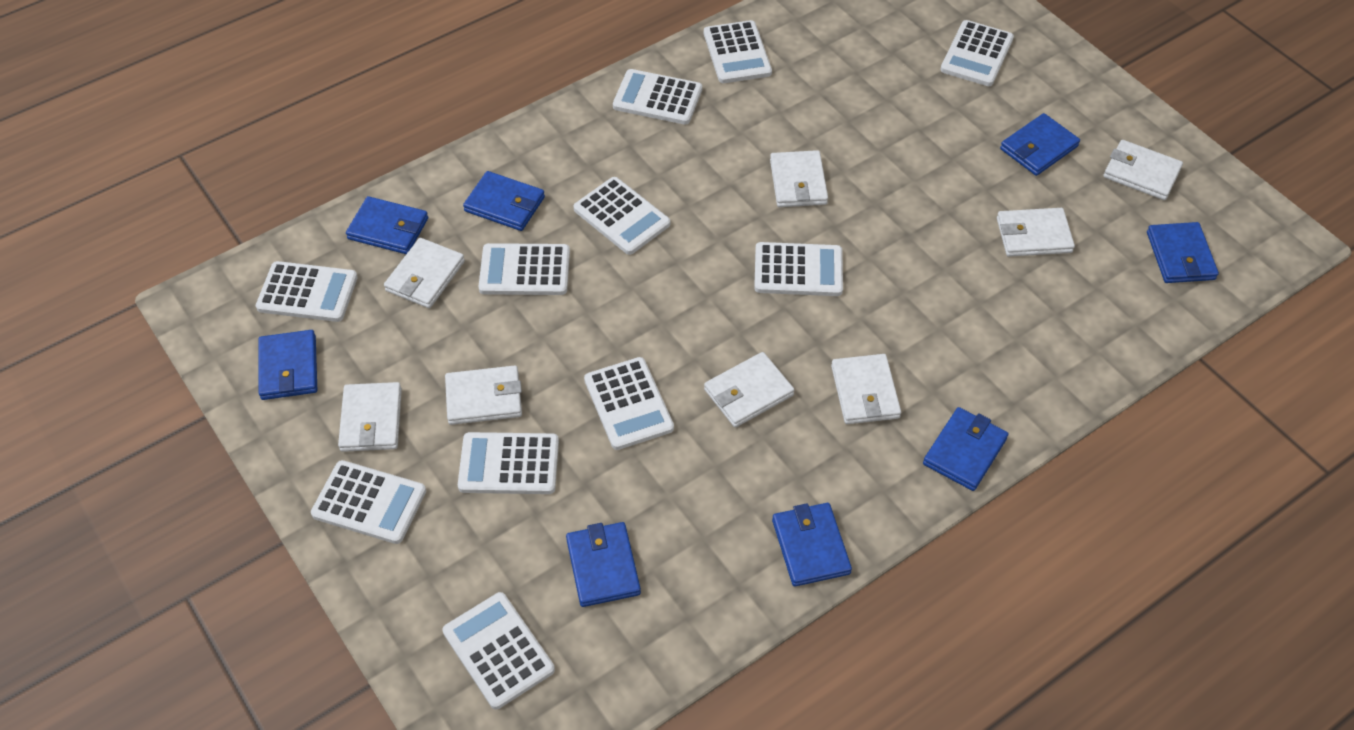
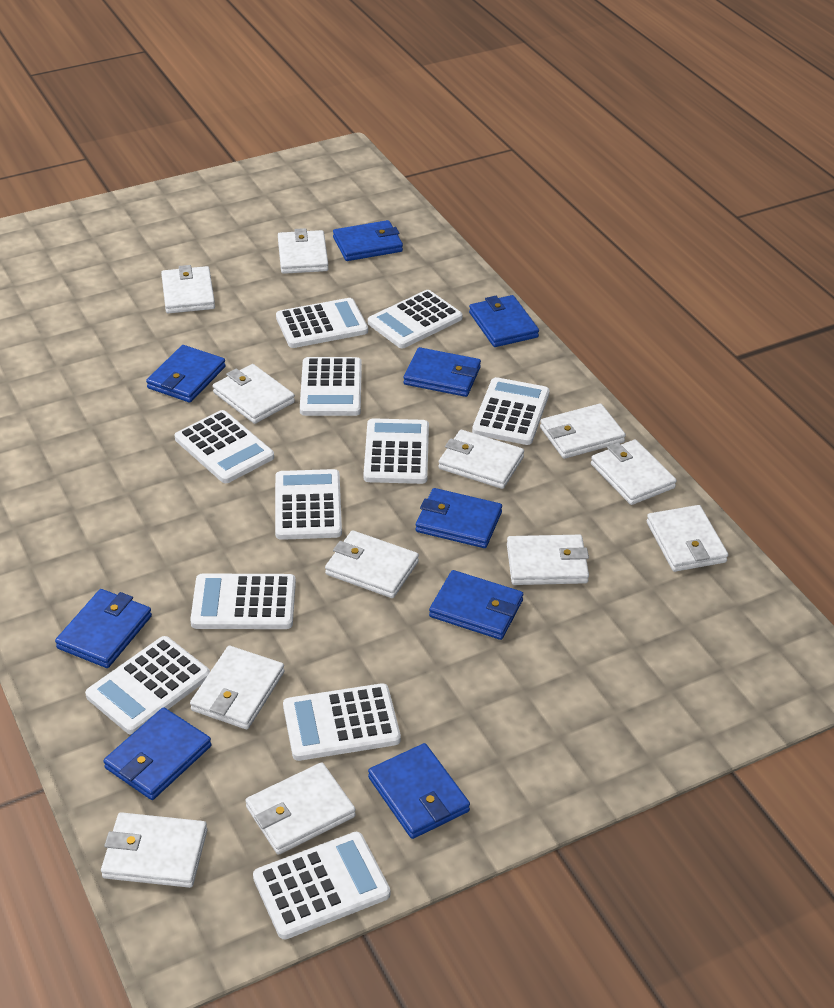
blue wallet: 8 -> 9
white wallet: 8 -> 12

